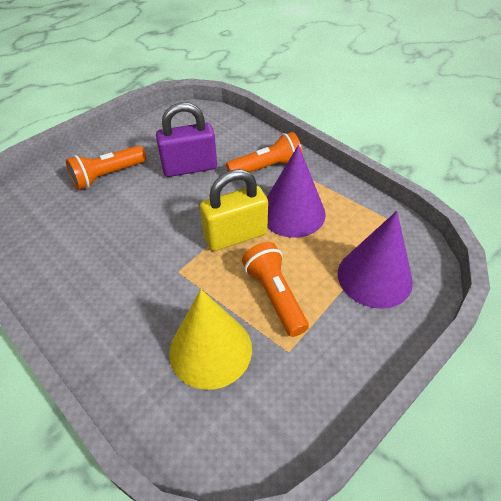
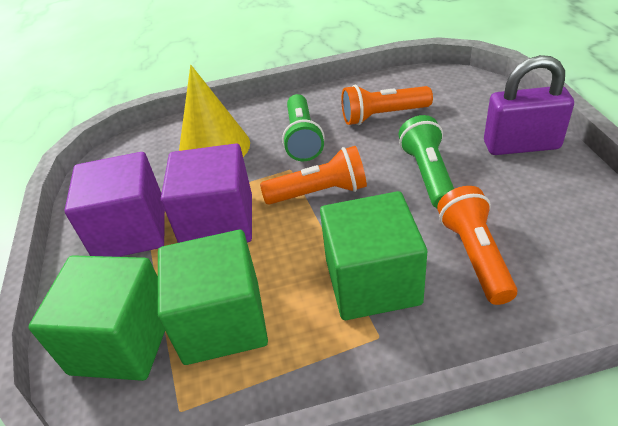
green cube: 0 -> 3
green flashlight: 0 -> 2
purple cone: 2 -> 0
purple cube: 0 -> 2
yellow padlock: 1 -> 0

